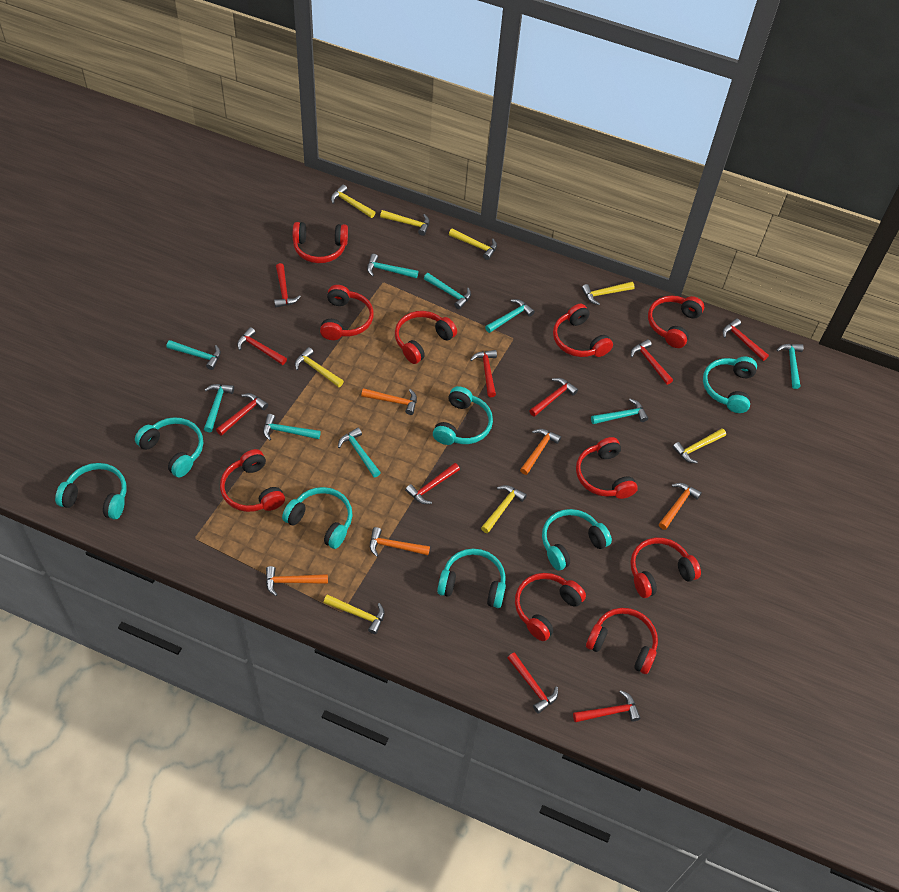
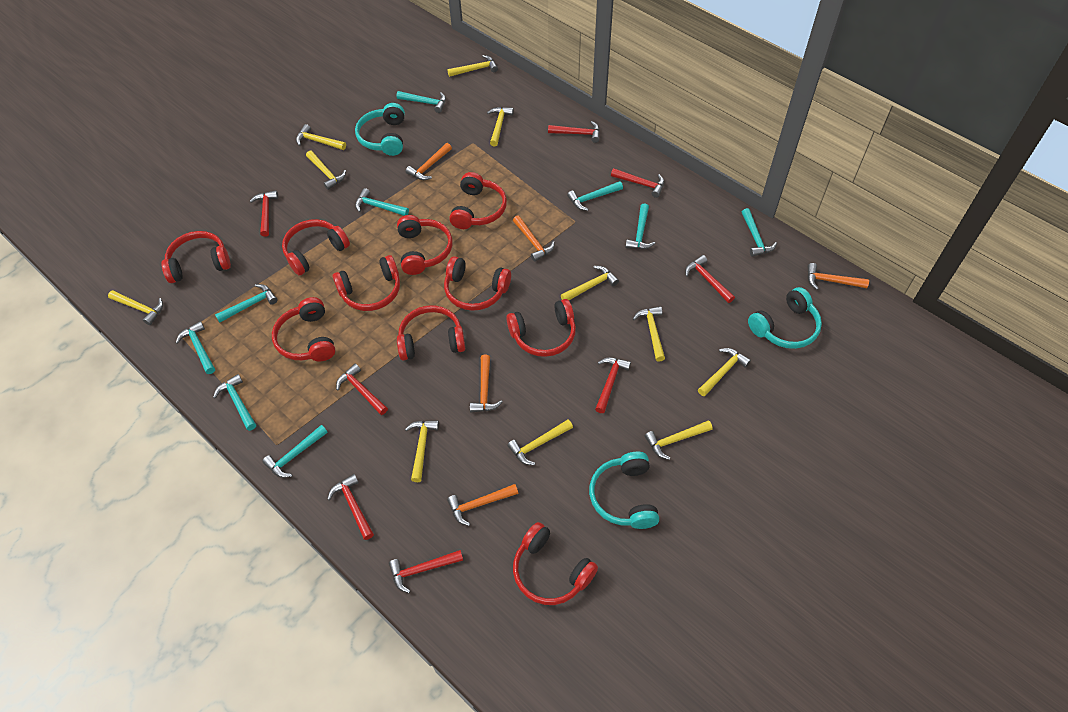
red hammer: 10 -> 8
turquoise headphones: 7 -> 3
yellow hammer: 8 -> 11

